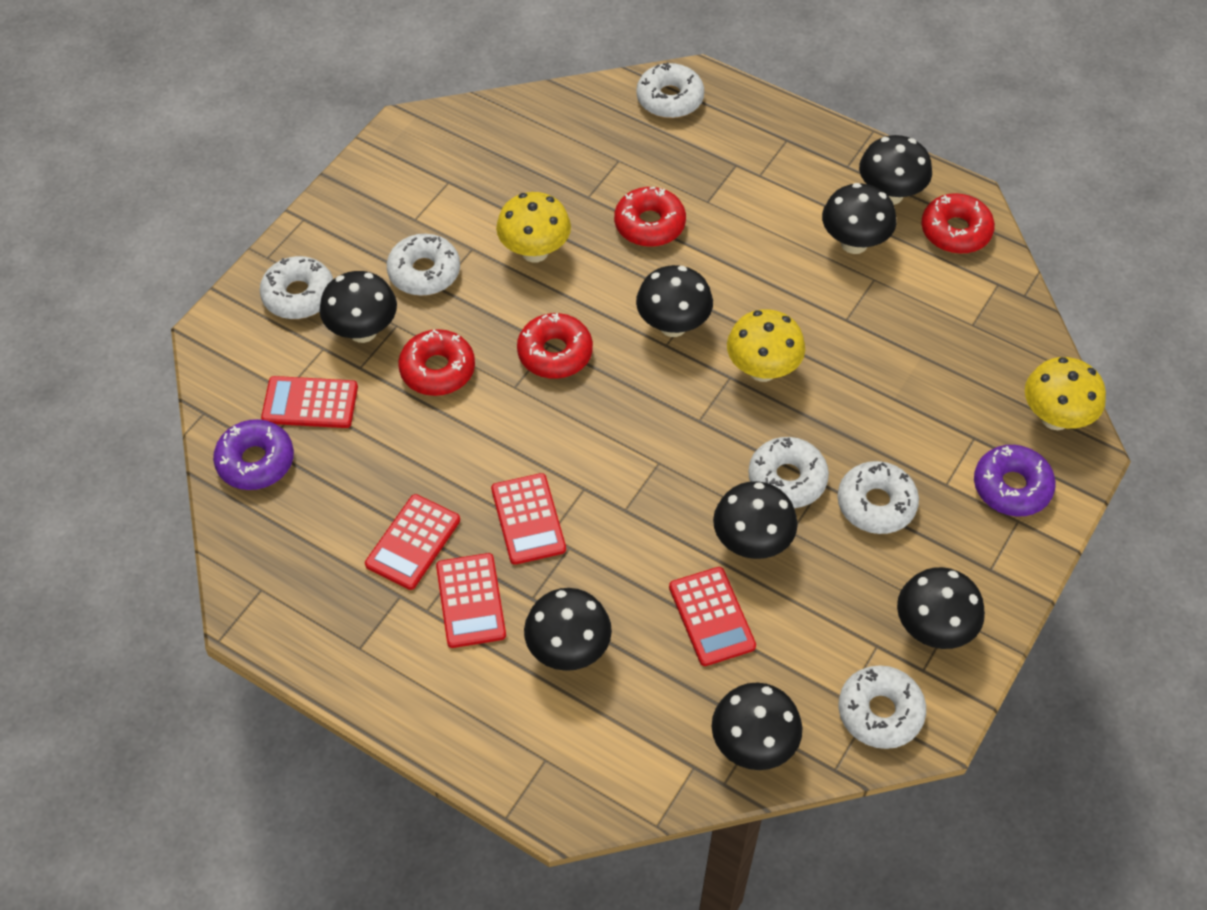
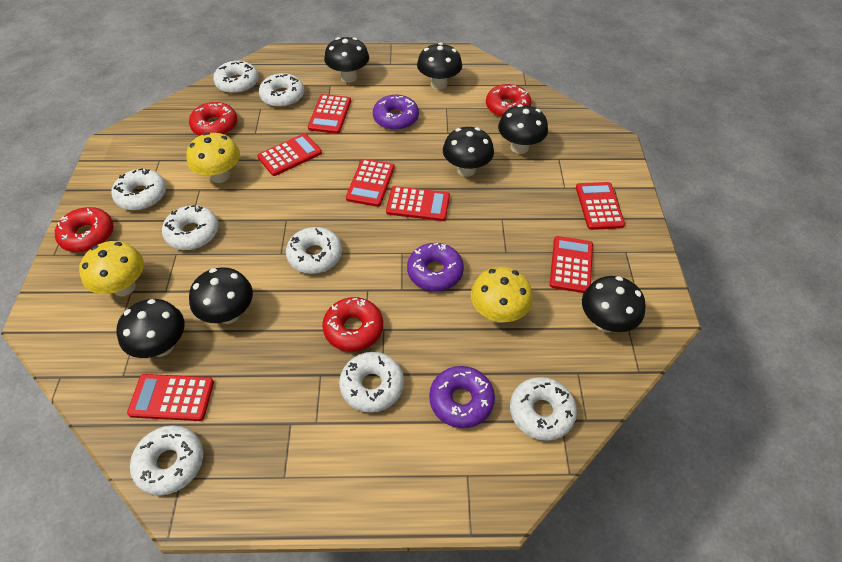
black mushroom: 8 -> 7
purple donut: 2 -> 3
red calculator: 5 -> 7
white donut: 6 -> 8

